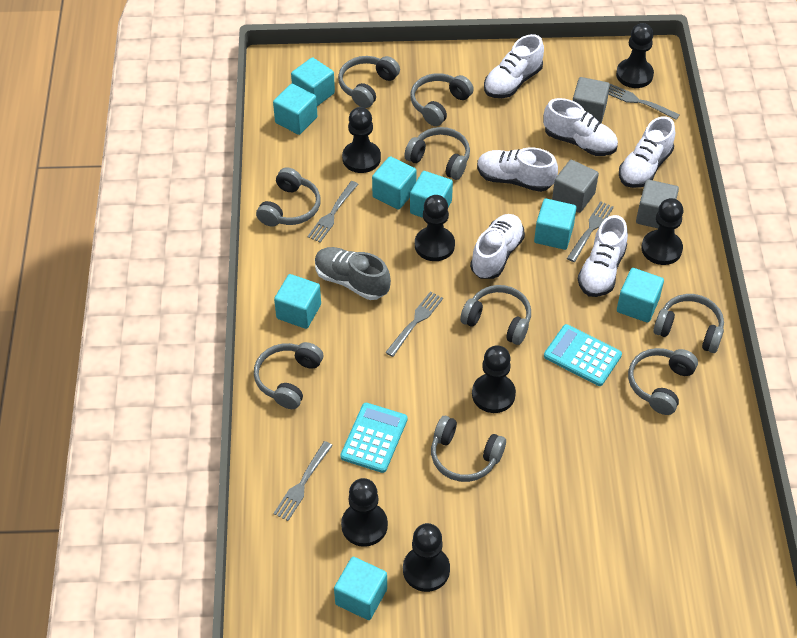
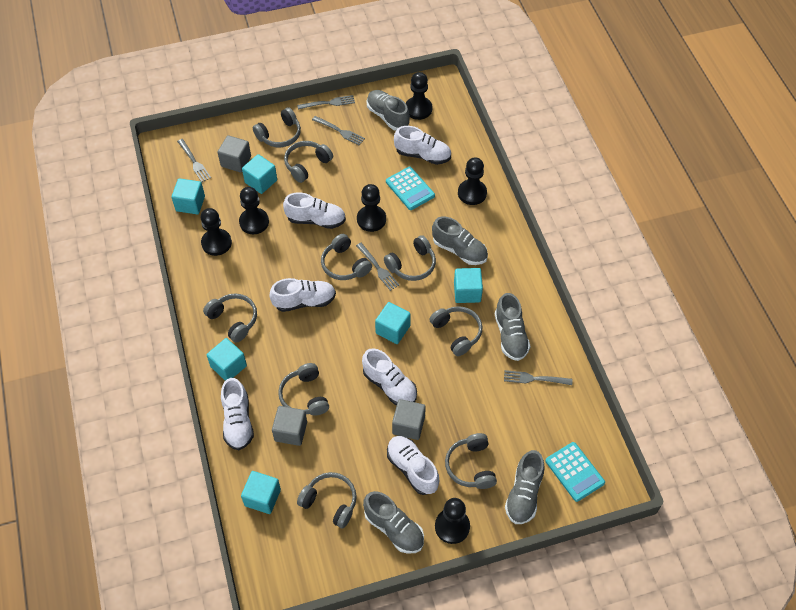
black pawn: 7 -> 6
grey shoe: 1 -> 5
turquoise cube: 8 -> 6

